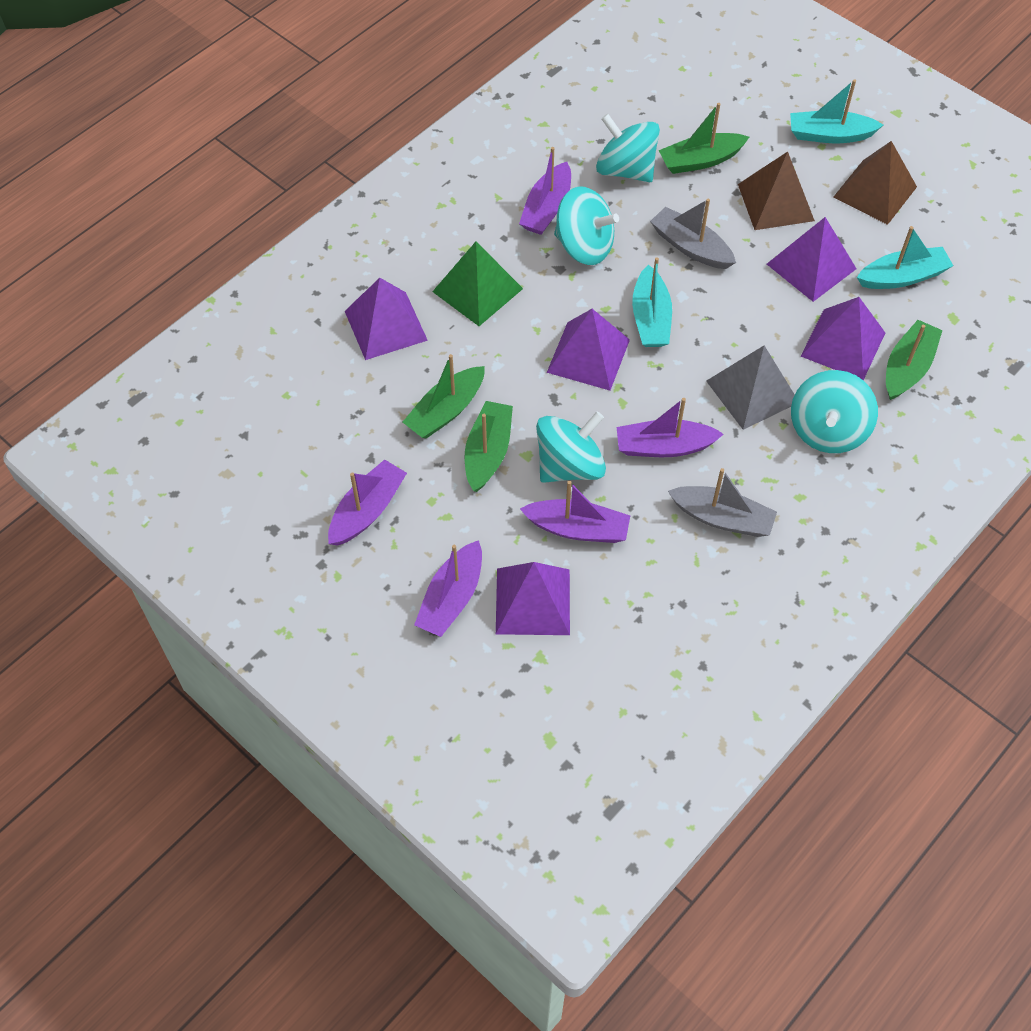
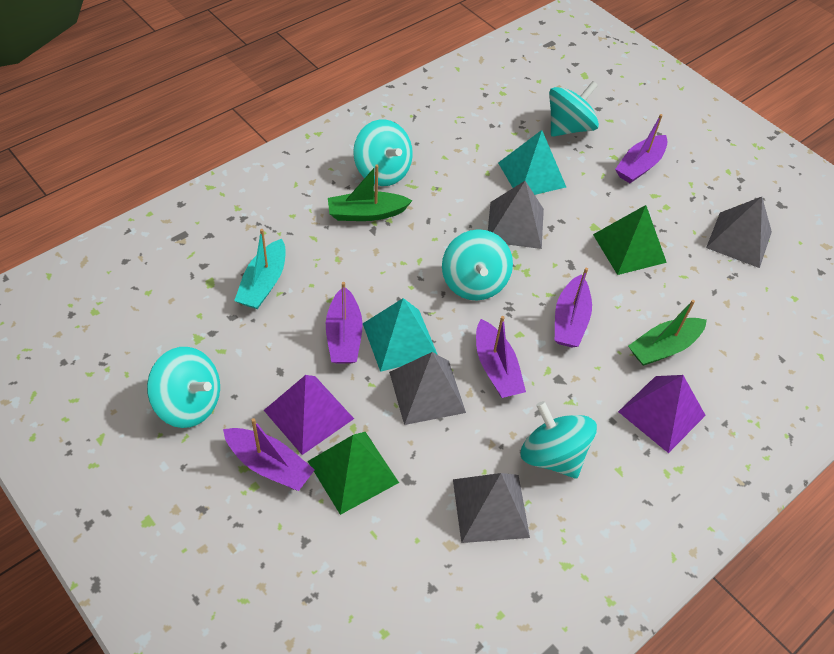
brown pyramid: 2 -> 0
green boat: 4 -> 2
green pyramid: 1 -> 2
grey boat: 2 -> 0
grey pyramid: 1 -> 4
purple pyramid: 5 -> 2
turquoise boat: 3 -> 1
turquoise pyramid: 0 -> 2
turquoise spinning top: 4 -> 5

